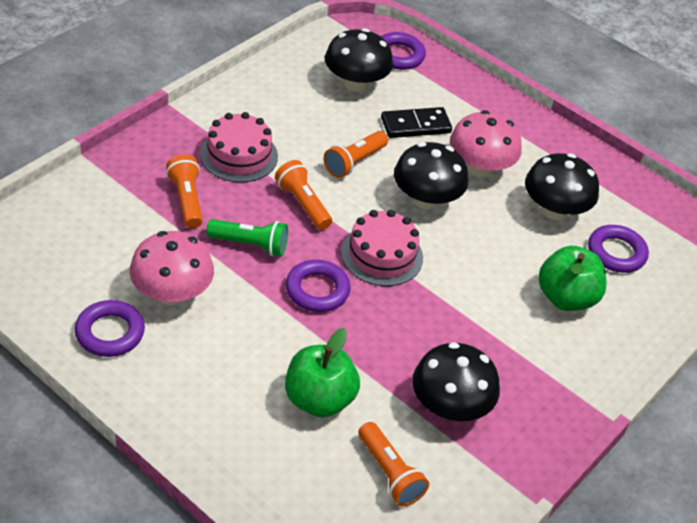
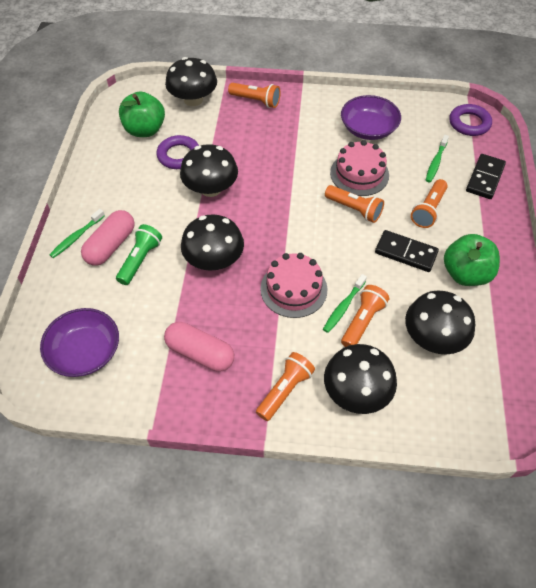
black domino: 1 -> 2
black mushroom: 4 -> 5
green toothbrush: 0 -> 3
orange flashlight: 4 -> 5
pink capsule: 0 -> 2
pink mushroom: 2 -> 0
purple bowl: 0 -> 2
purple ring: 4 -> 2

